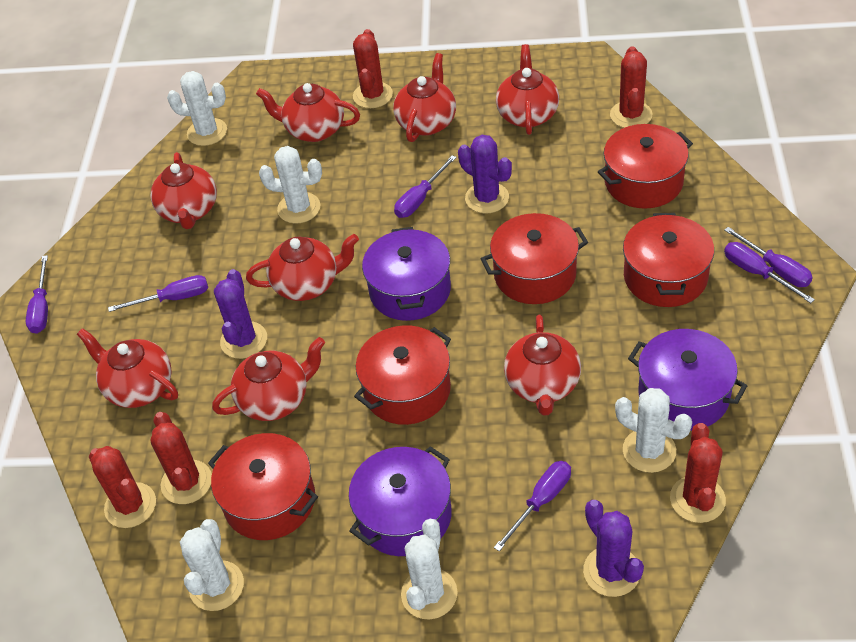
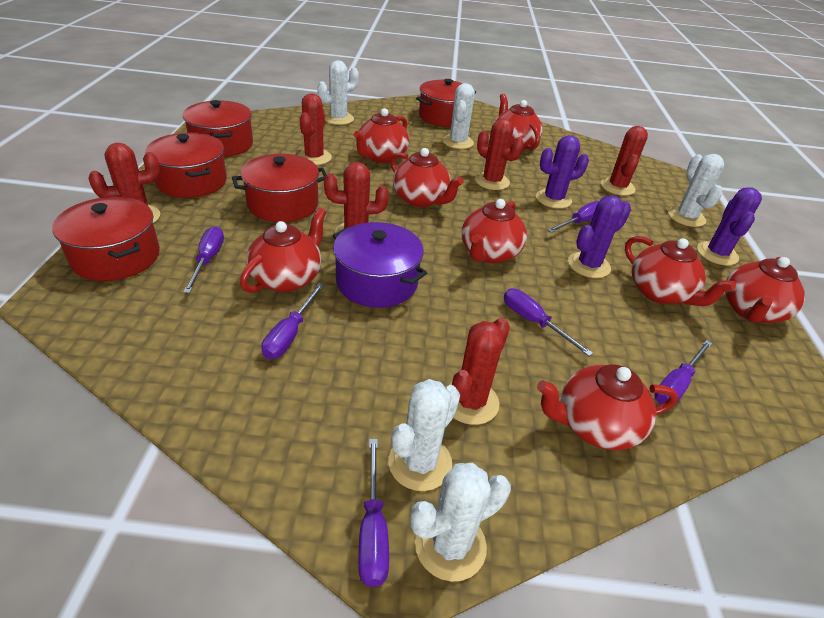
purple pot: 3 -> 1
red cactus: 5 -> 6

